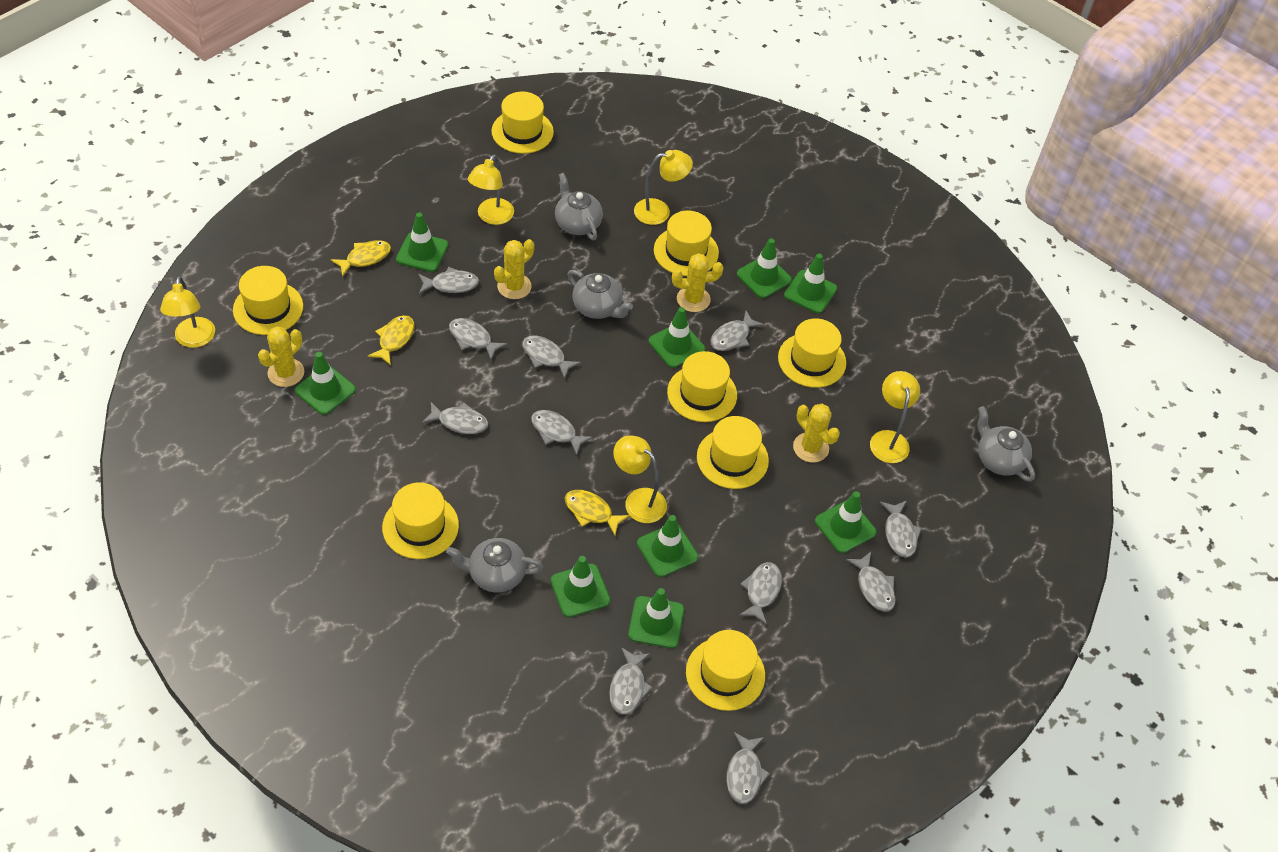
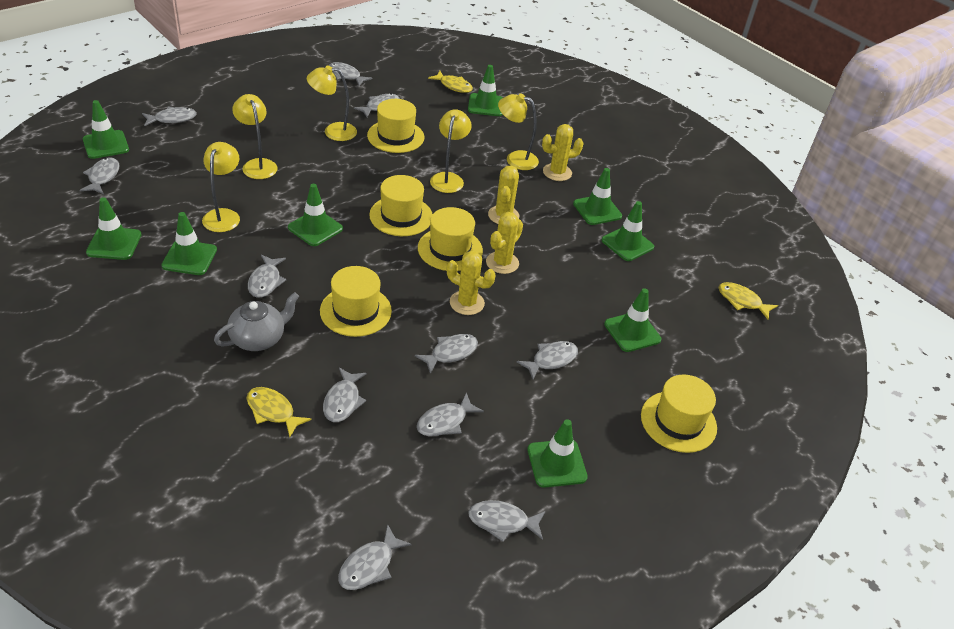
grey teapot: 4 -> 1
yellow hat: 8 -> 5

